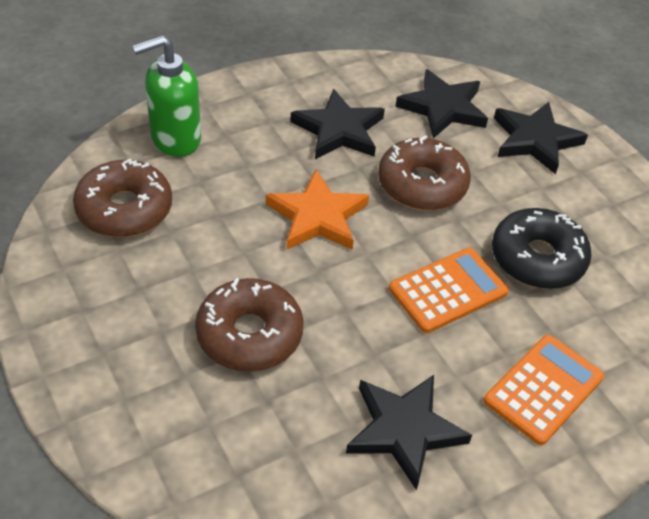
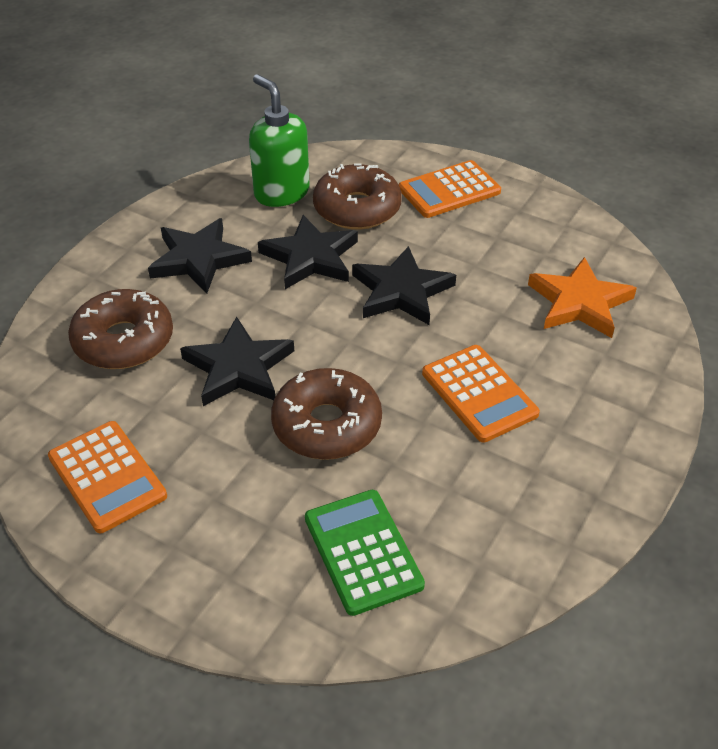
black donut: 1 -> 0
green calculator: 0 -> 1
orange calculator: 2 -> 3

